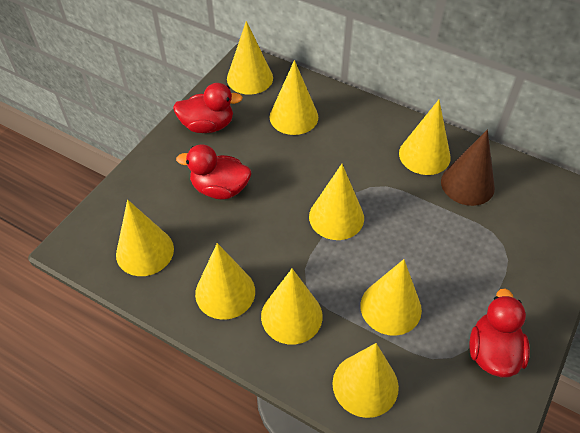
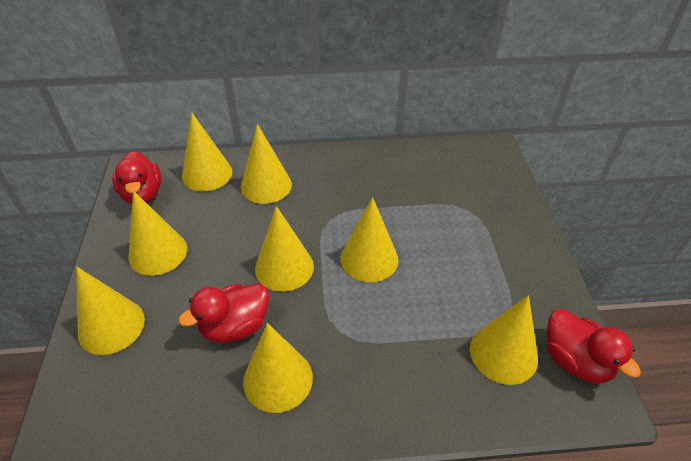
brown cone: 1 -> 0
yellow cone: 9 -> 8

